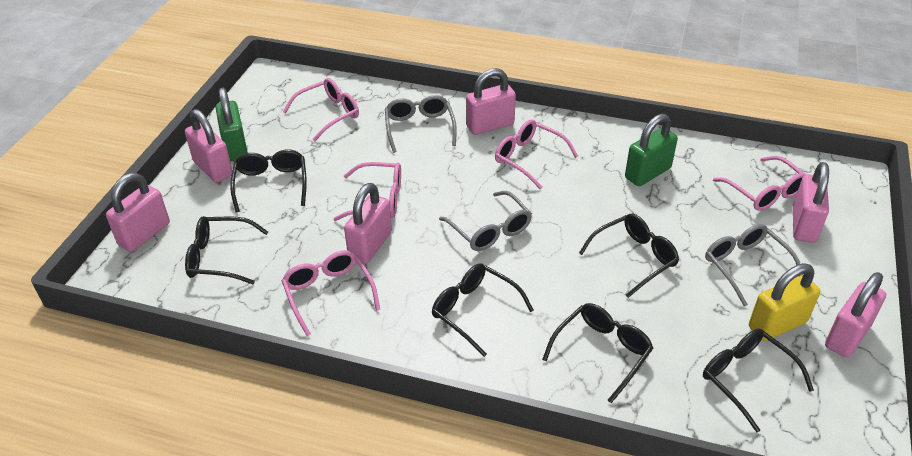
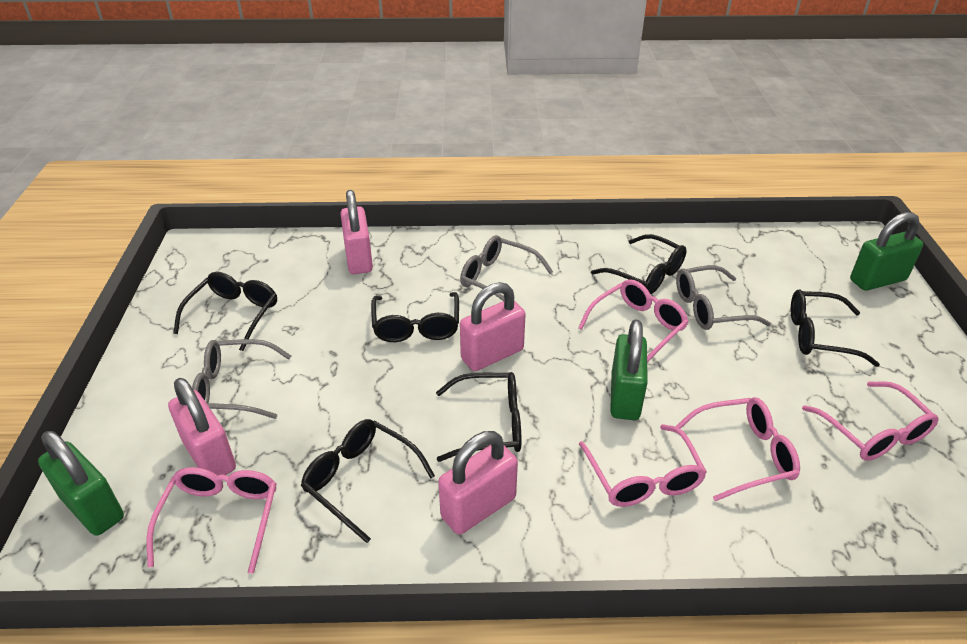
green padlock: 2 -> 3
pink padlock: 6 -> 4
yellow padlock: 1 -> 0

